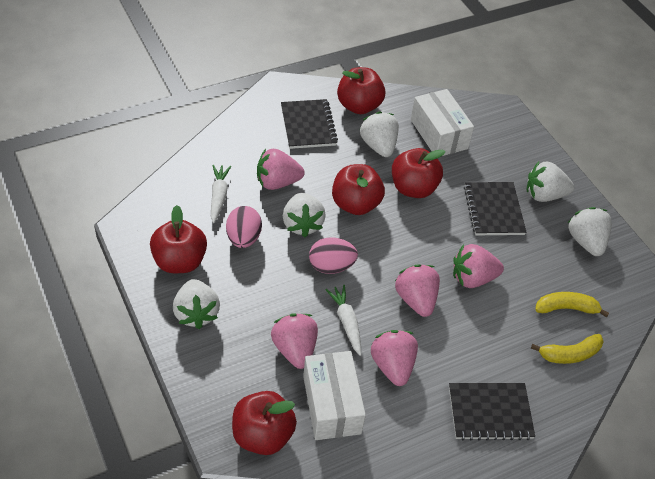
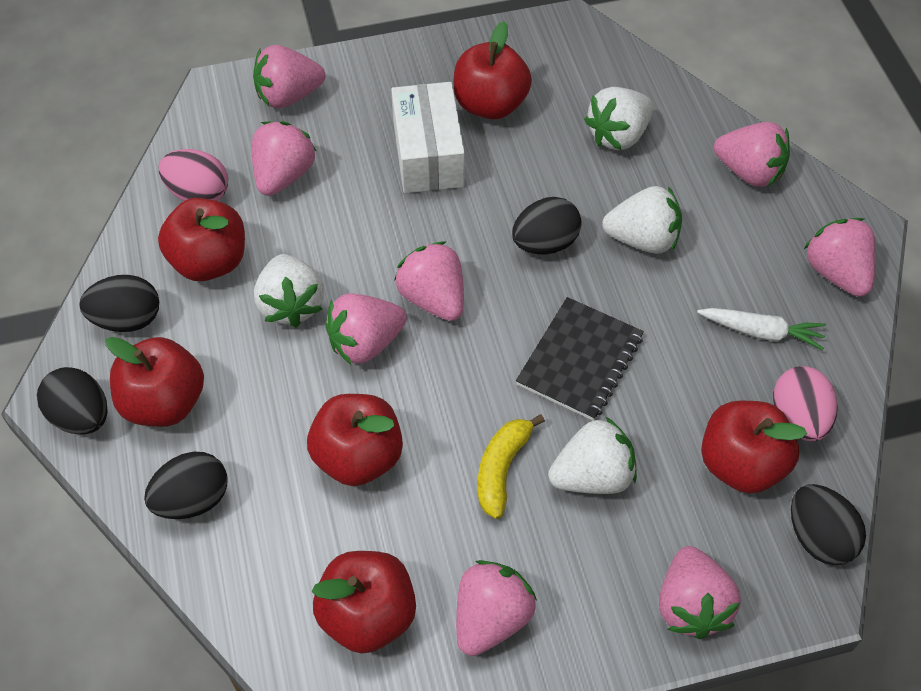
black egg: 0 -> 5
black notebook: 3 -> 1
pink strawberry: 5 -> 8
red apple: 5 -> 6
white box: 2 -> 1
white carrot: 2 -> 1
white strawberry: 5 -> 4
yellow banana: 2 -> 1

